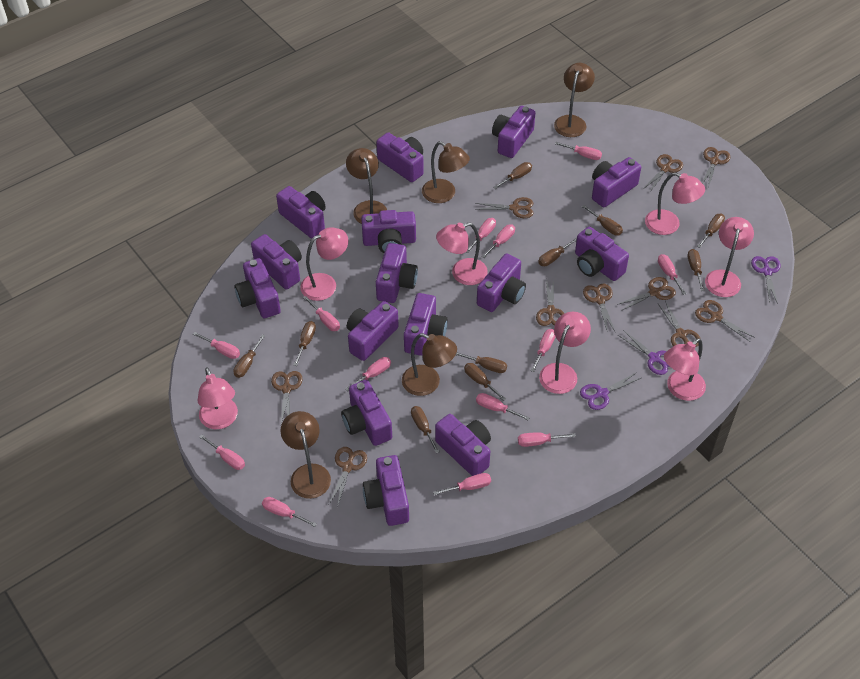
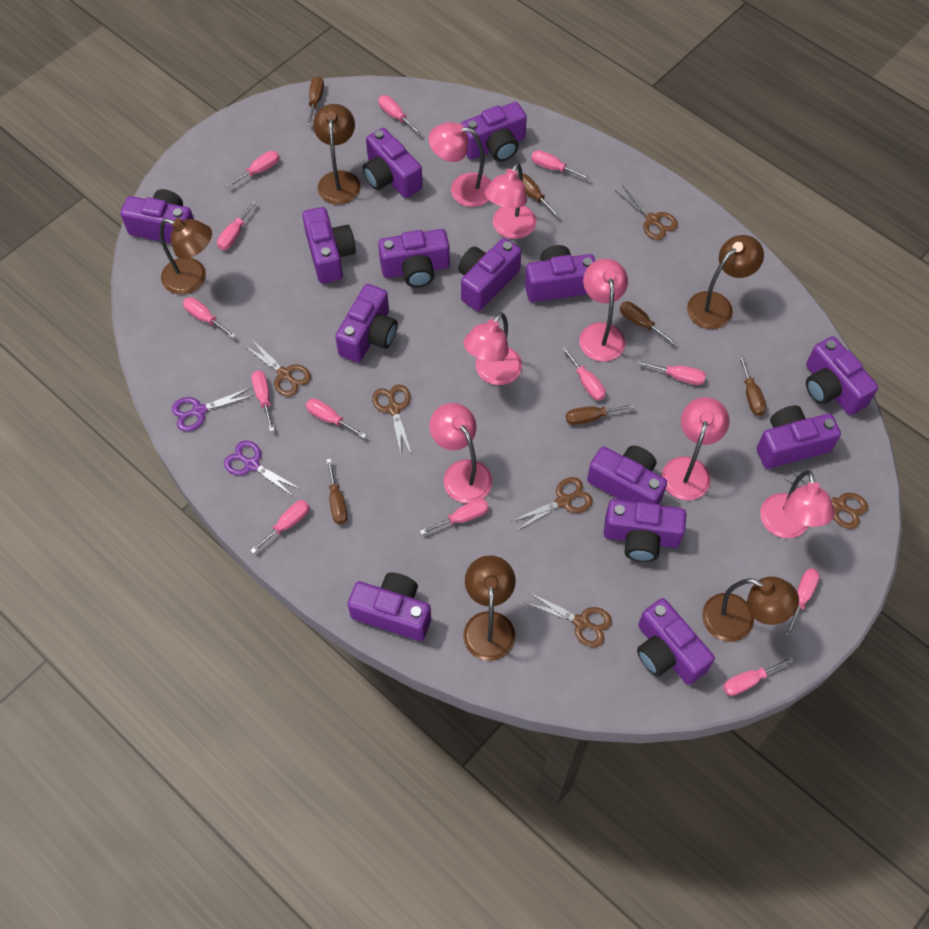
brown scissors: 10 -> 6
brown screwdriver: 10 -> 6
purple camera: 15 -> 14
purple scissors: 3 -> 2

